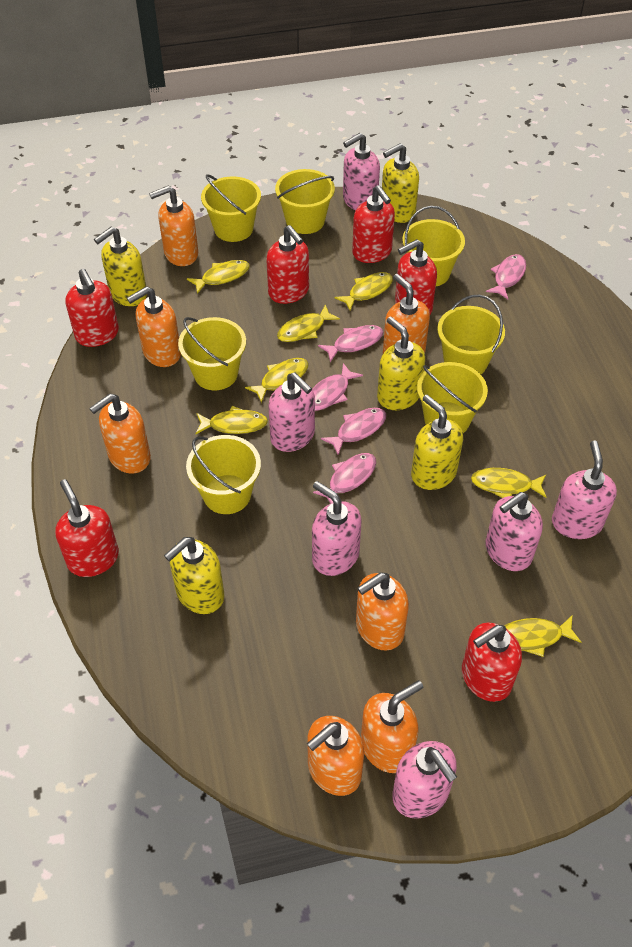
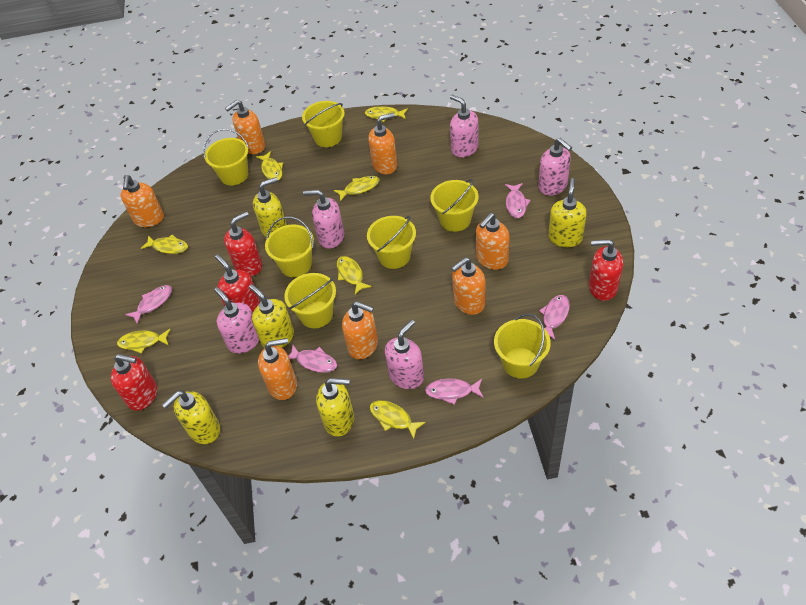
pink soap dispenser: 6 -> 5
red soap dispenser: 6 -> 4

